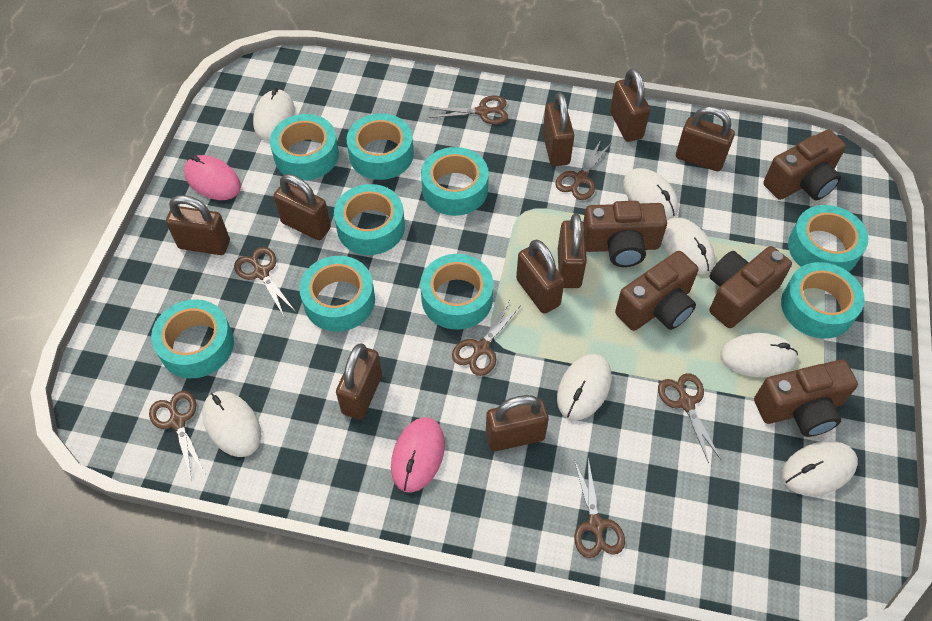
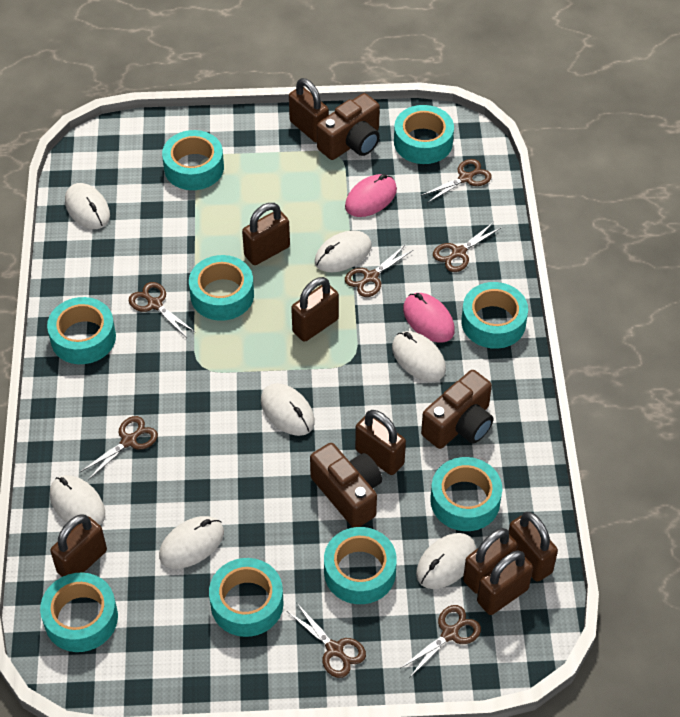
brown camera: 5 -> 3
brown padlock: 9 -> 8

